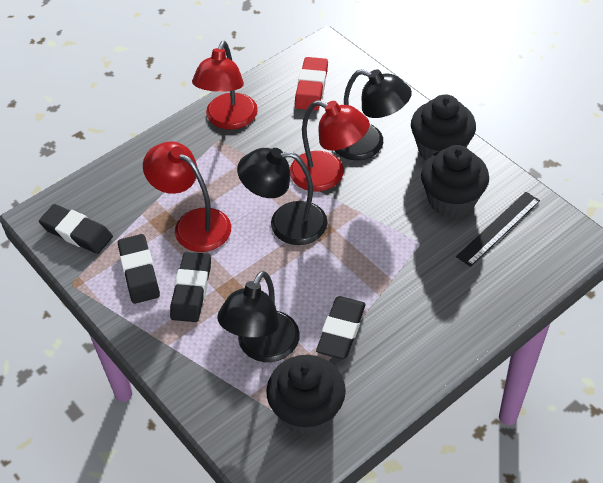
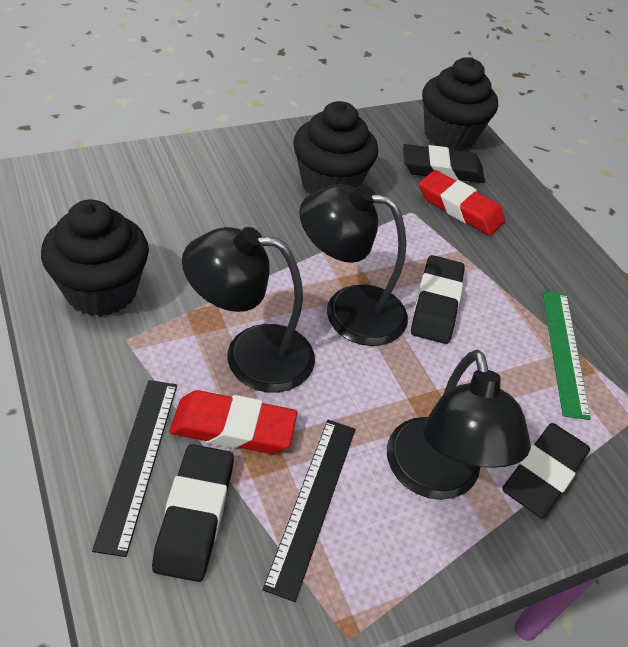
black ruler: 1 -> 2
green ruler: 0 -> 1
red eraser: 1 -> 2
red lamp: 3 -> 0

